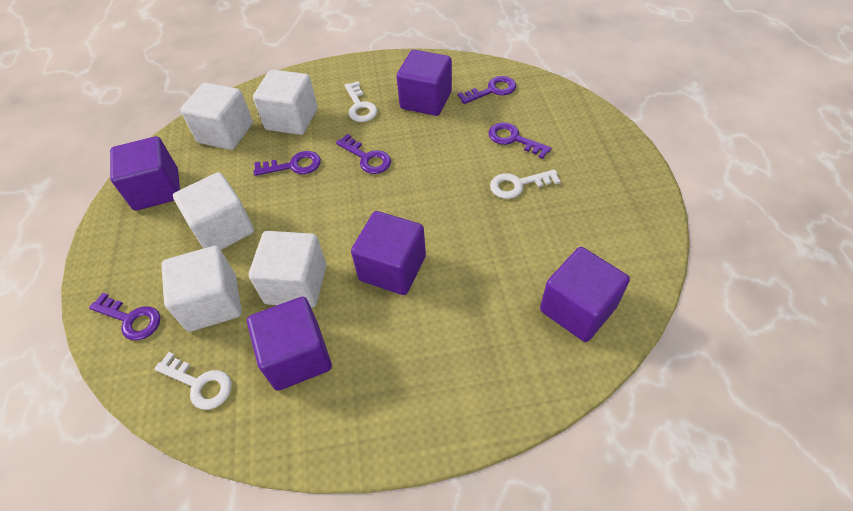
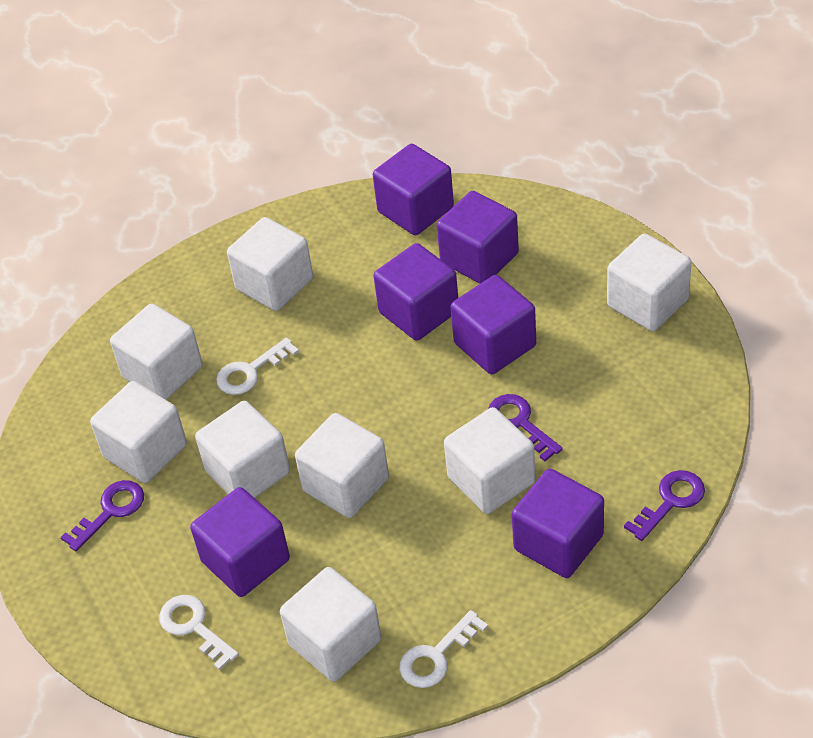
purple cube: 5 -> 6
purple key: 5 -> 3
white cube: 5 -> 8

